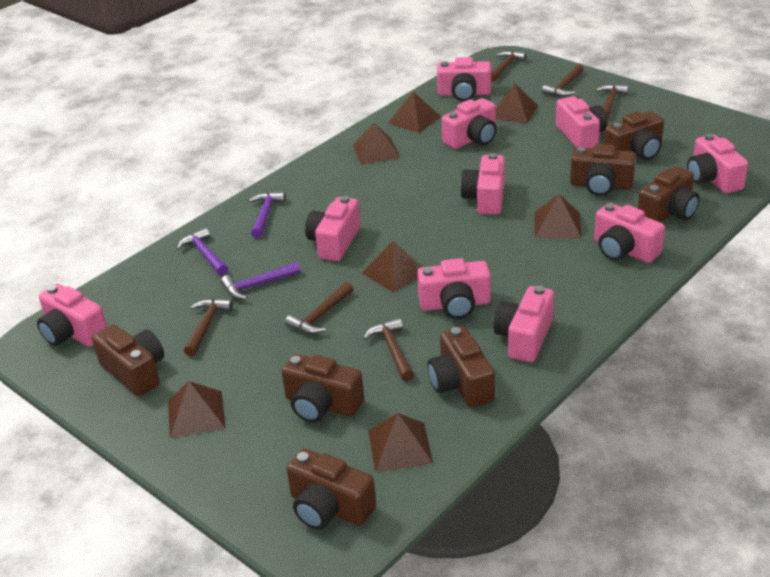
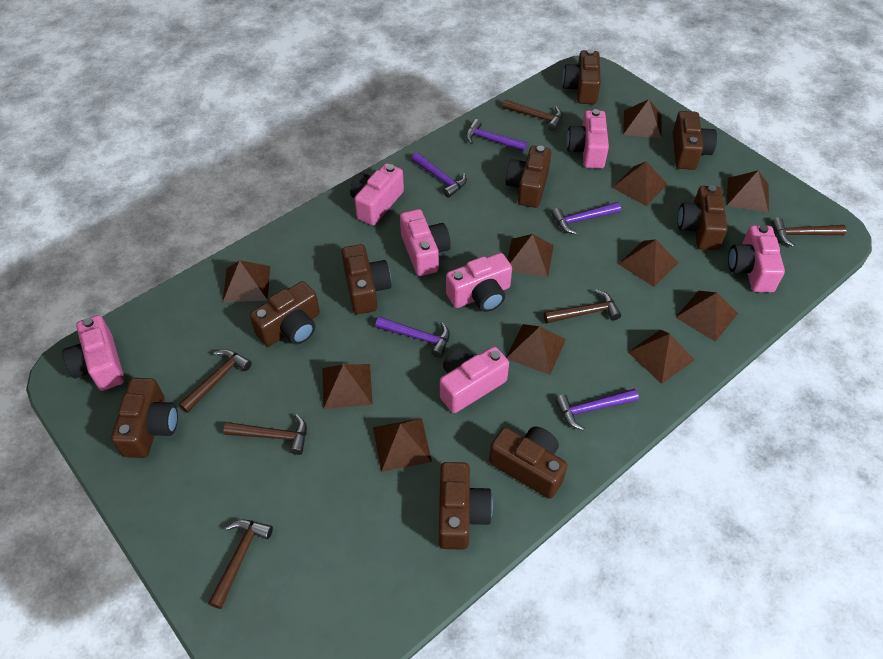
brown camera: 7 -> 9
brown pyramid: 7 -> 11
pink camera: 10 -> 7
purple hammer: 3 -> 5

